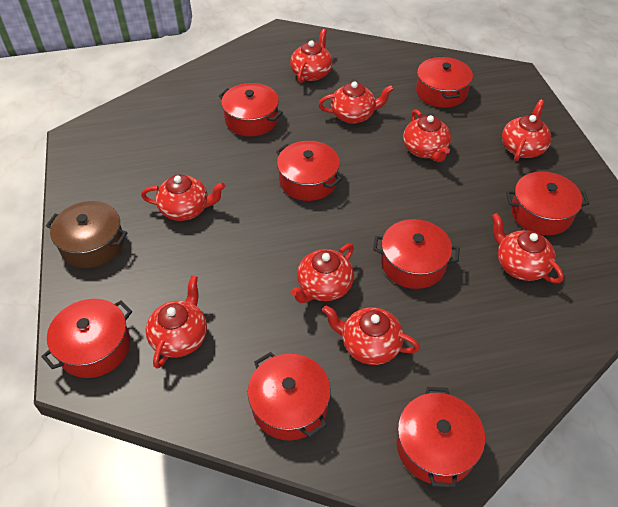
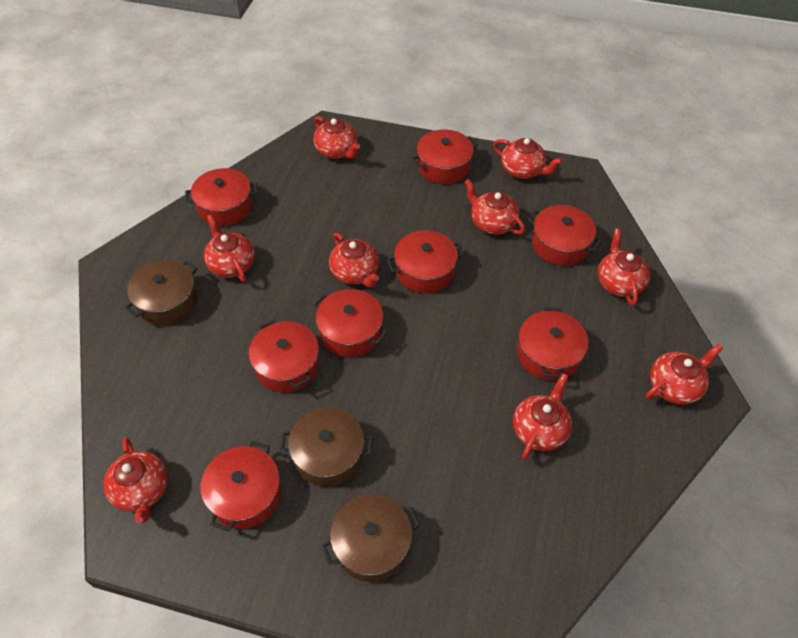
brown pot: 1 -> 3

